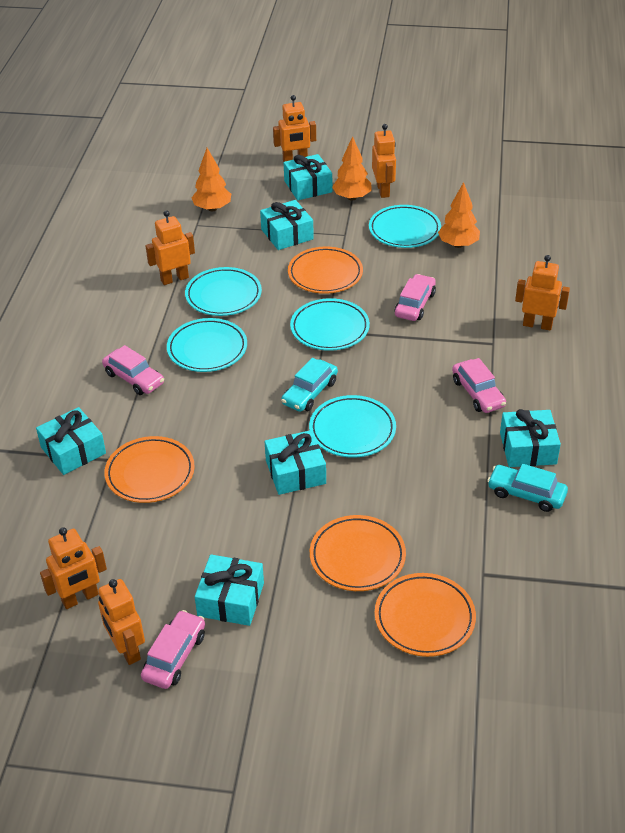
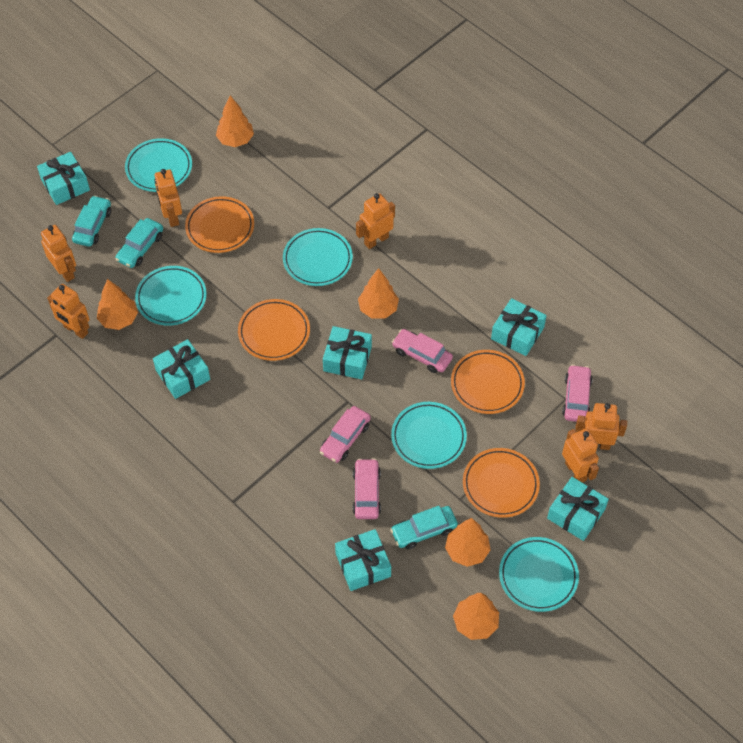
orange tree: 3 -> 5
turquoise car: 2 -> 3

